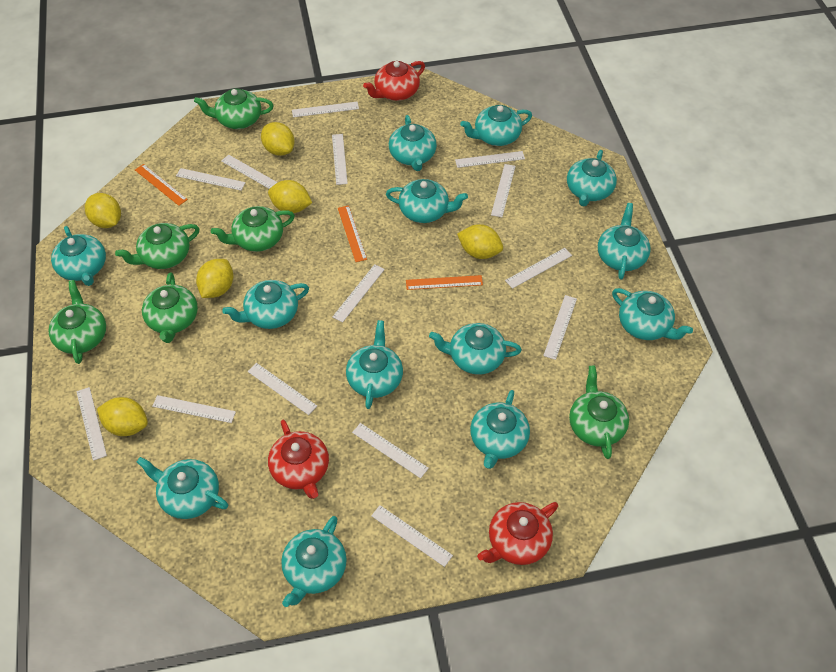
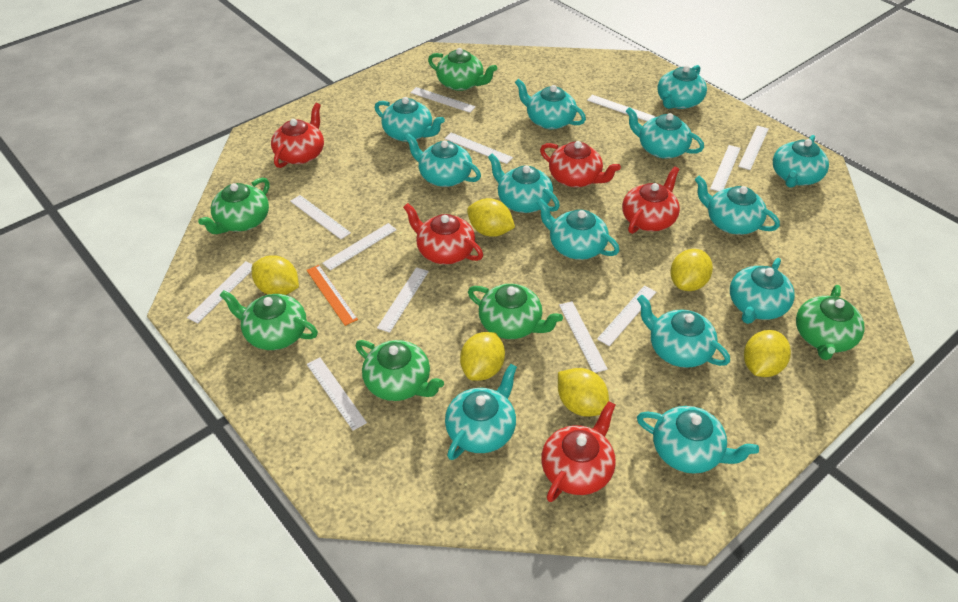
orange ruler: 3 -> 1
red teapot: 3 -> 5
white ruler: 14 -> 12

